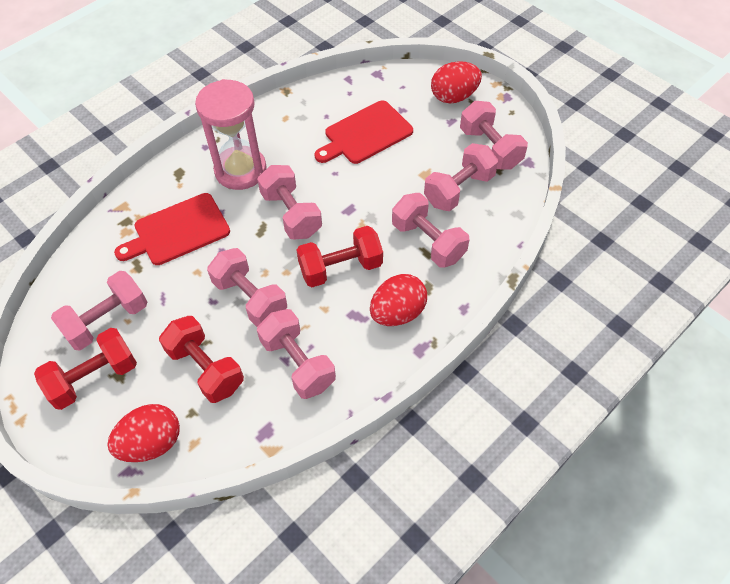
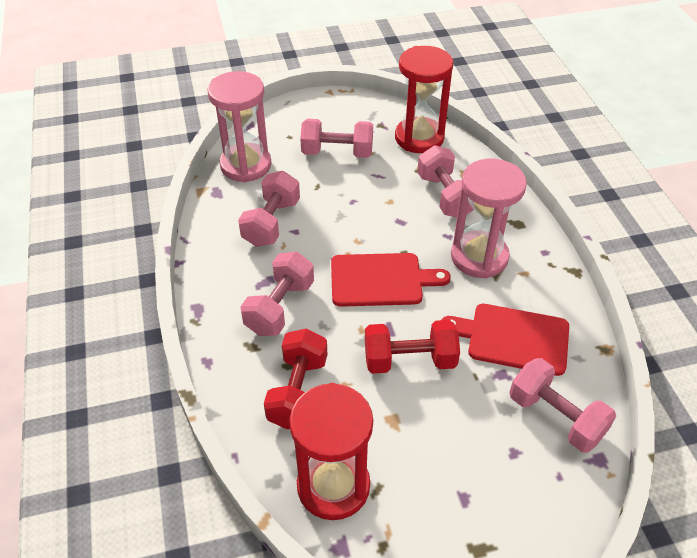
pink dumbbell: 7 -> 5
pink hourglass: 1 -> 2
red dumbbell: 3 -> 2
red egg: 3 -> 0
red hourglass: 0 -> 2

